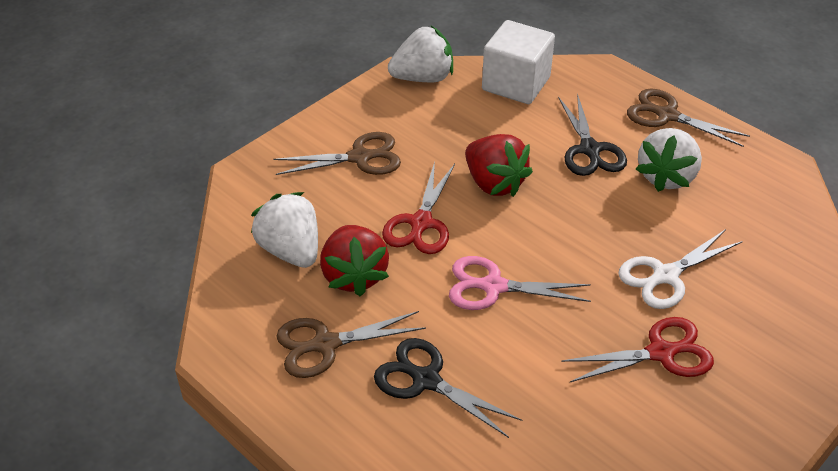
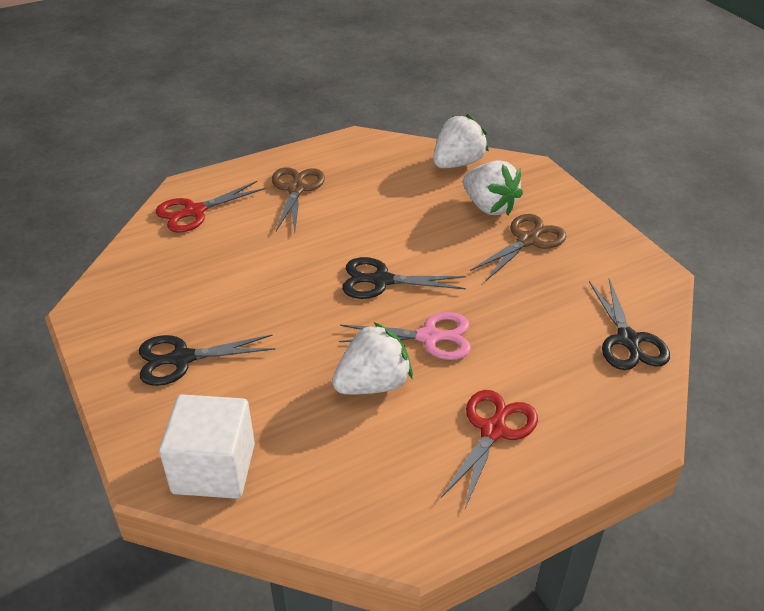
black scissors: 2 -> 3
brown scissors: 3 -> 2
red strawberry: 2 -> 0
white scissors: 1 -> 0

